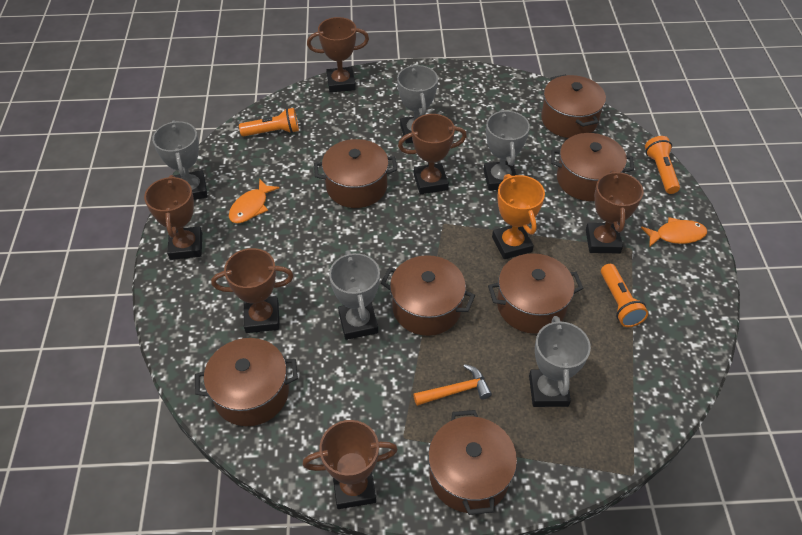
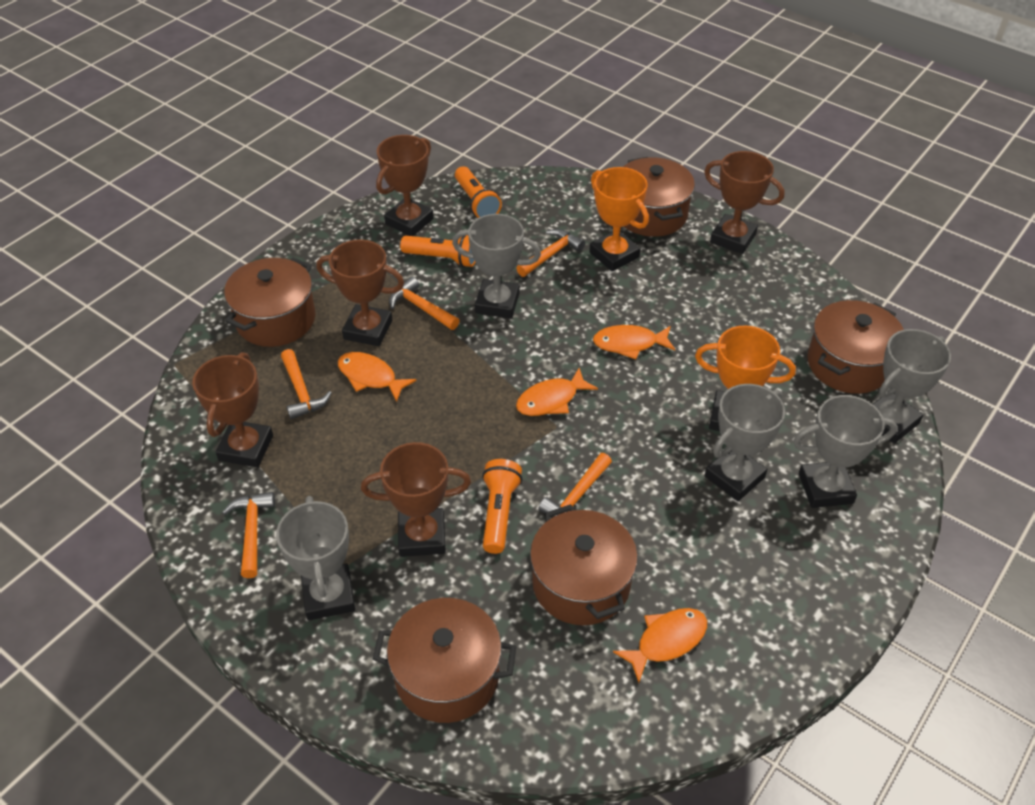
brown pot: 7 -> 5
brown trophy: 6 -> 5
orange fish: 2 -> 4
orange hammer: 1 -> 5
orange trophy: 1 -> 2

